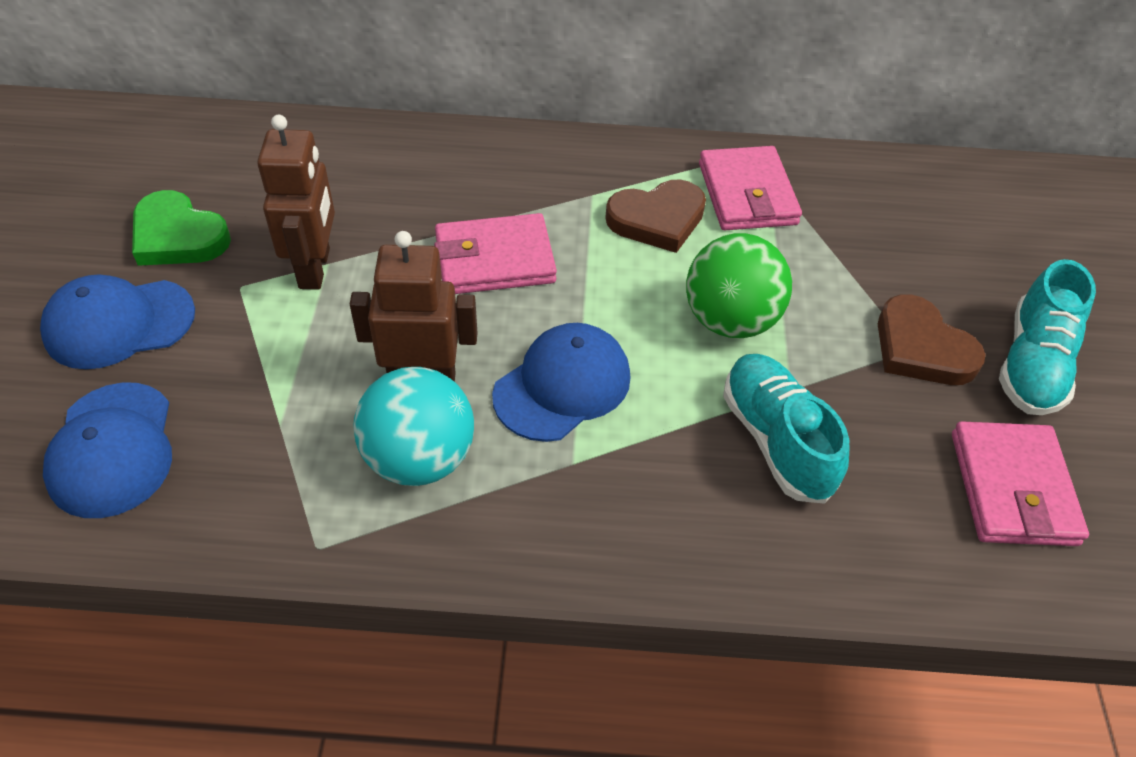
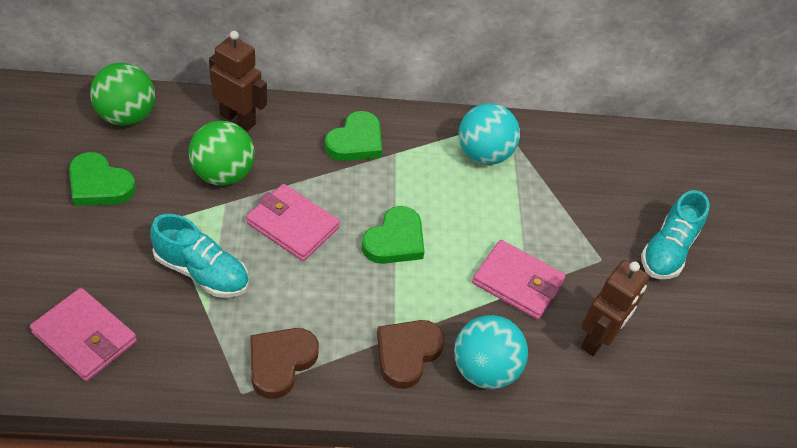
blue cap: 3 -> 0
green ball: 1 -> 2
green heart: 1 -> 3
turquoise ball: 1 -> 2

